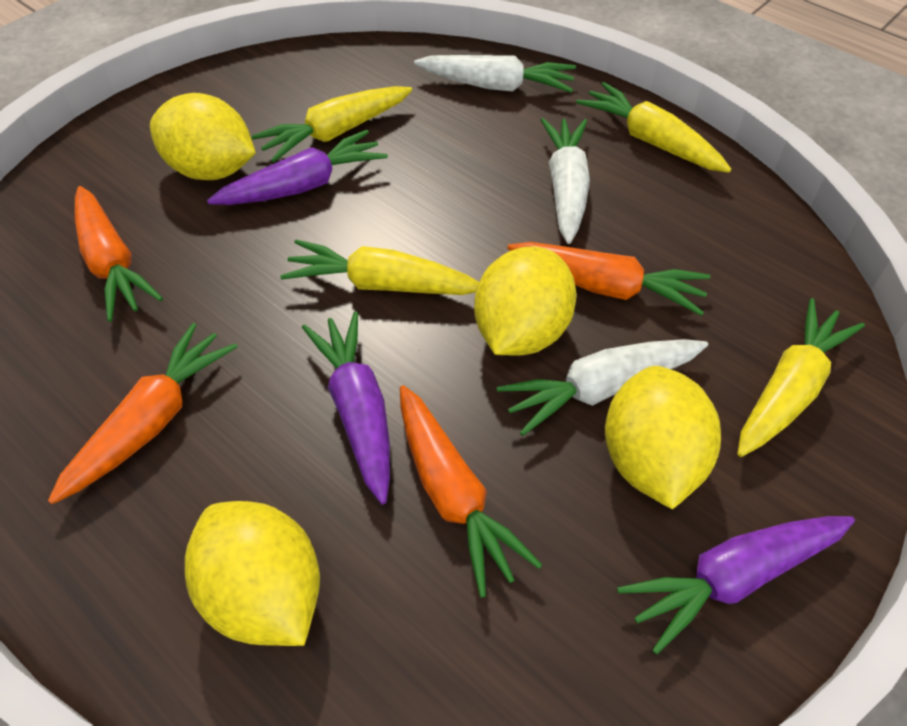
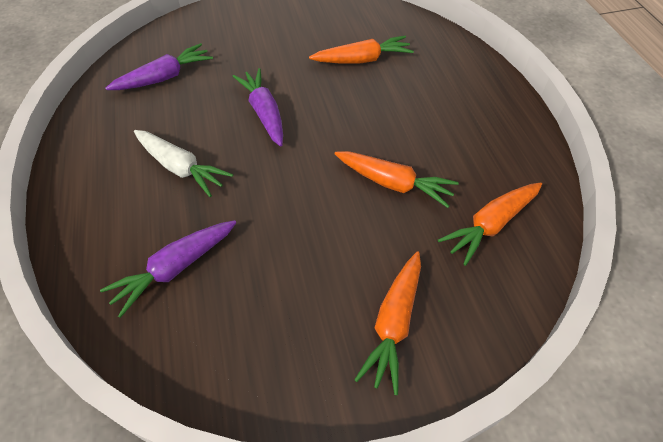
white carrot: 3 -> 1
yellow carrot: 4 -> 0
yellow lemon: 4 -> 0

